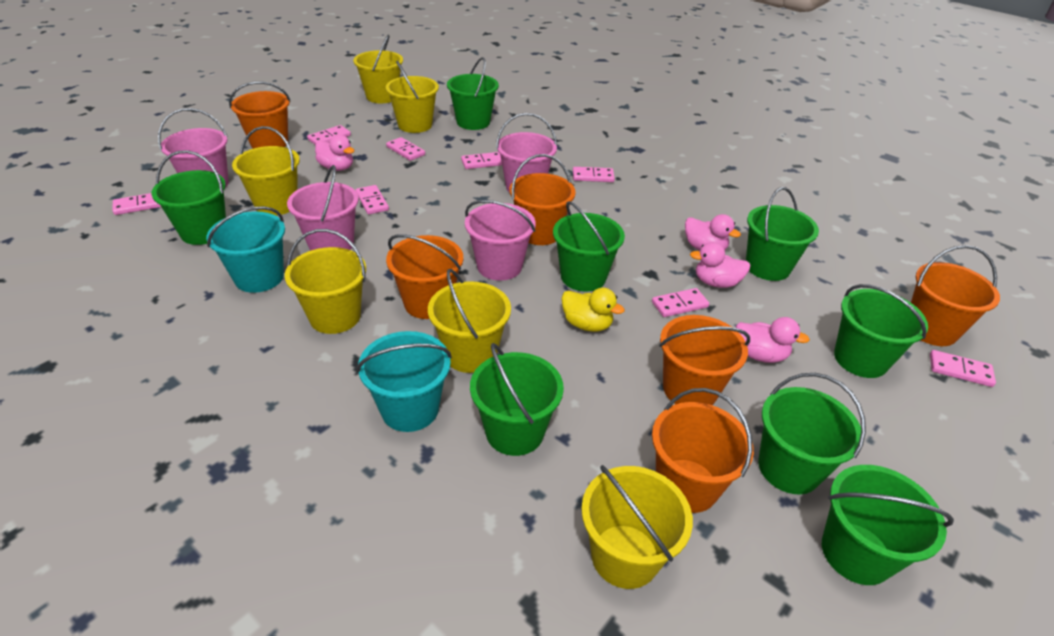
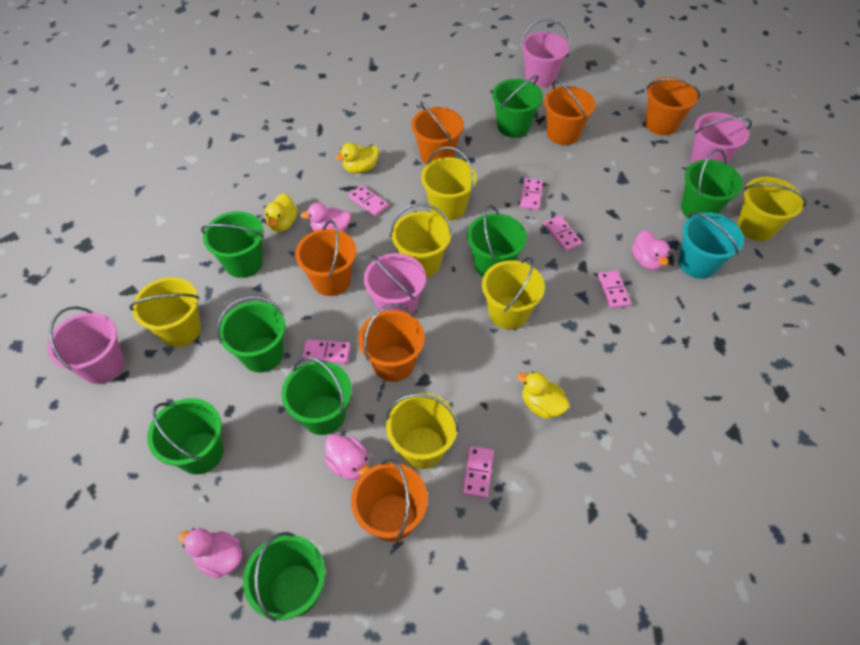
pink domino: 8 -> 6
turquoise bucket: 2 -> 1
yellow duck: 1 -> 3

